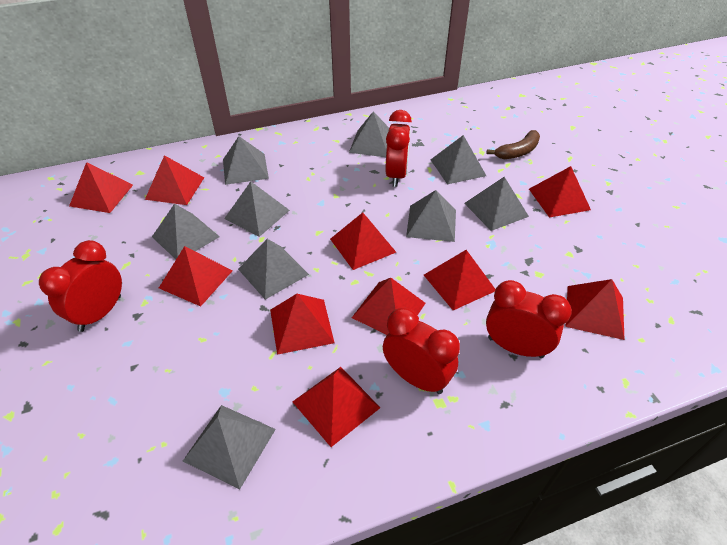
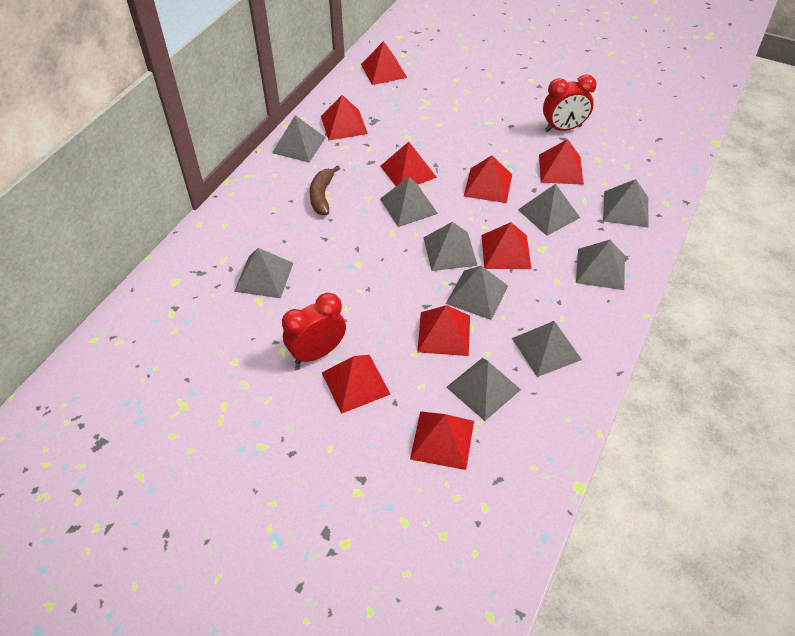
grey pyramid: 9 -> 10
red clock: 4 -> 2
red pyramid: 10 -> 9

